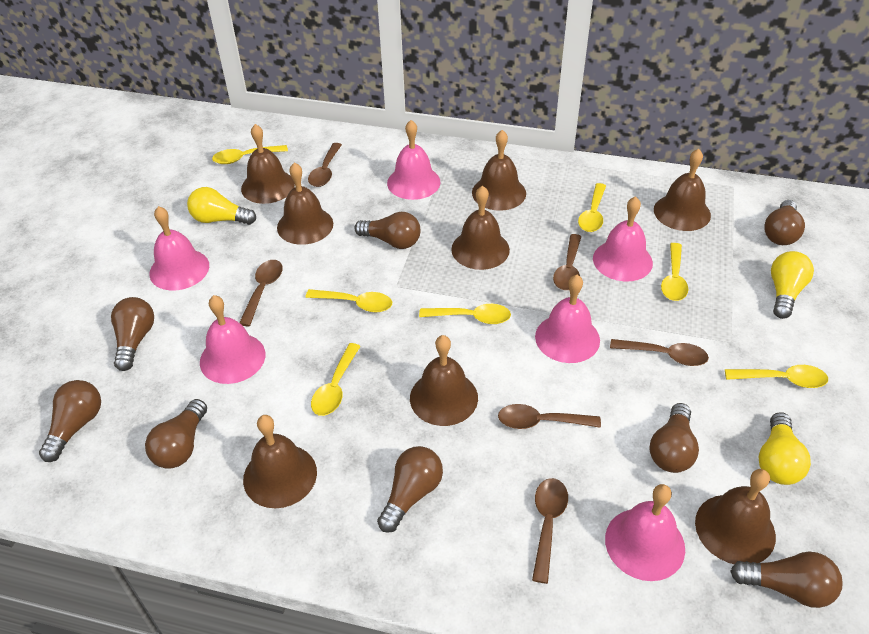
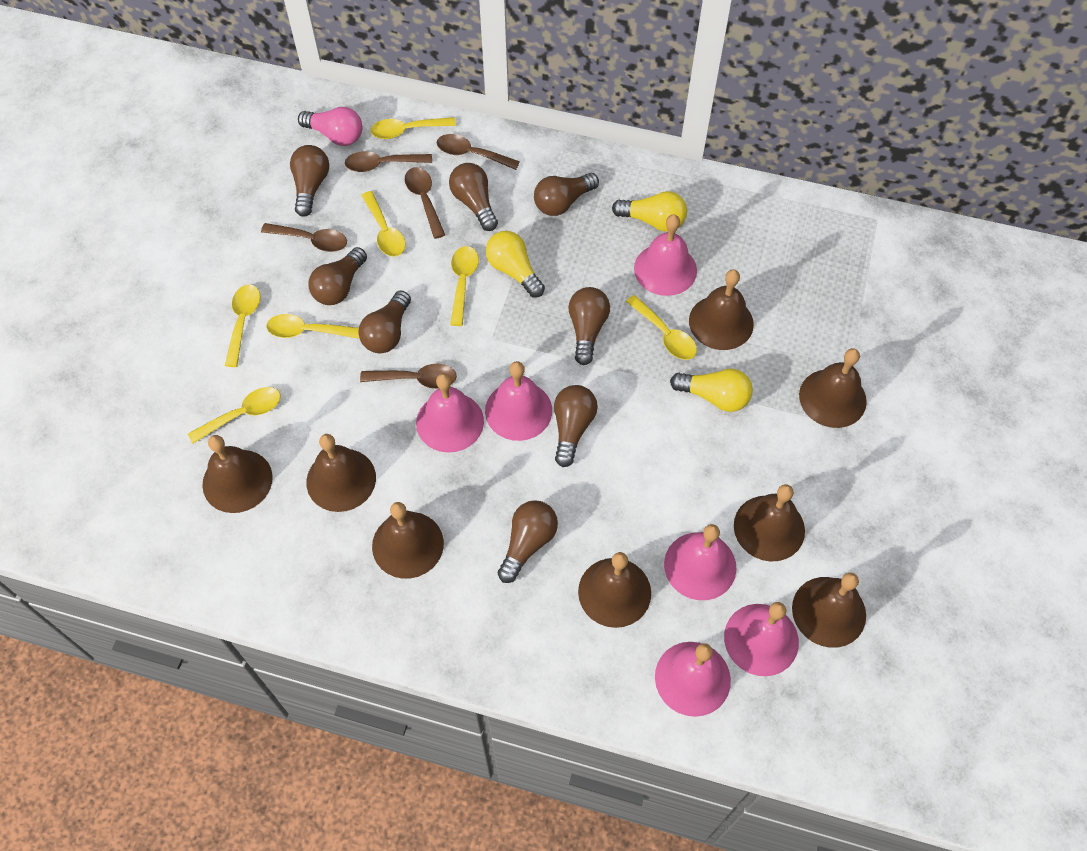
brown spoon: 6 -> 5
pink light bulb: 0 -> 1

